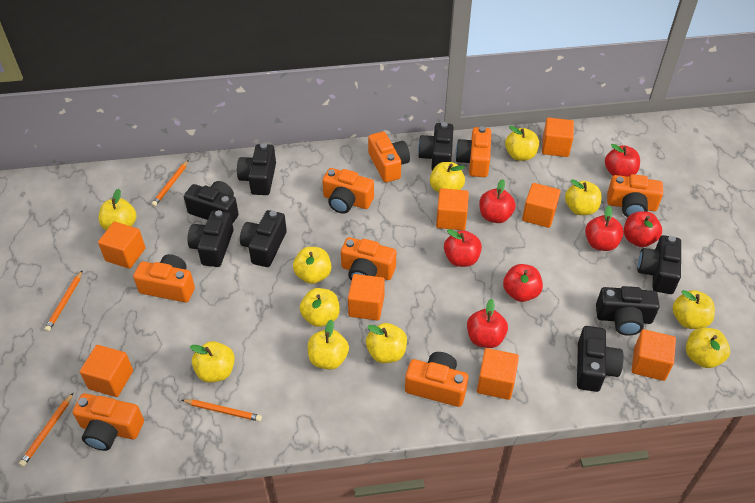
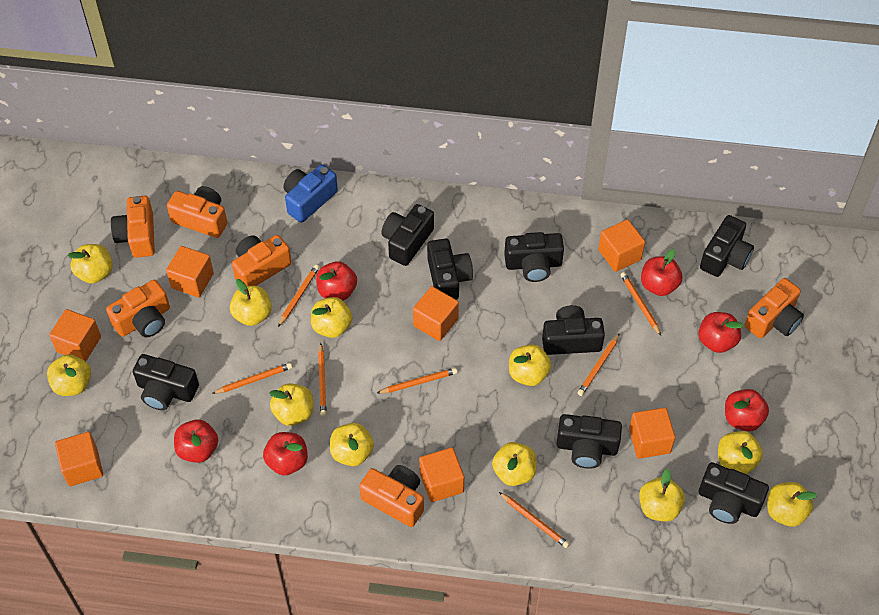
blue camera: 0 -> 1
orange camera: 8 -> 6
orange cube: 8 -> 7
orange pencil: 4 -> 7
red apple: 7 -> 6

